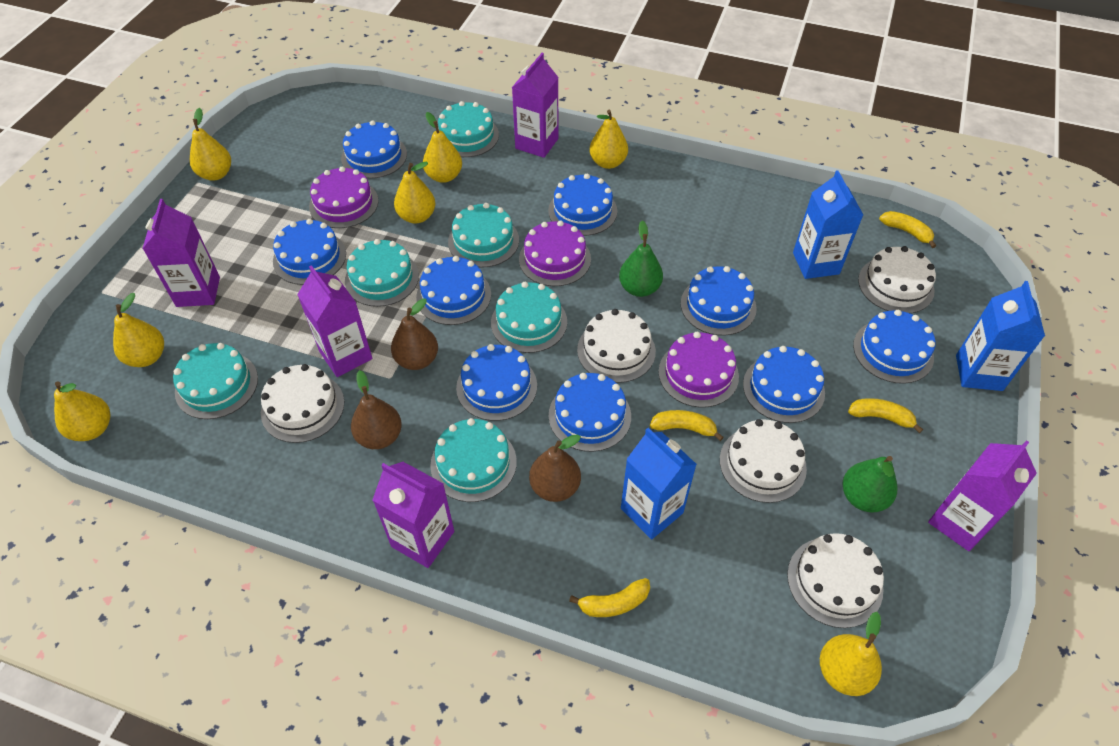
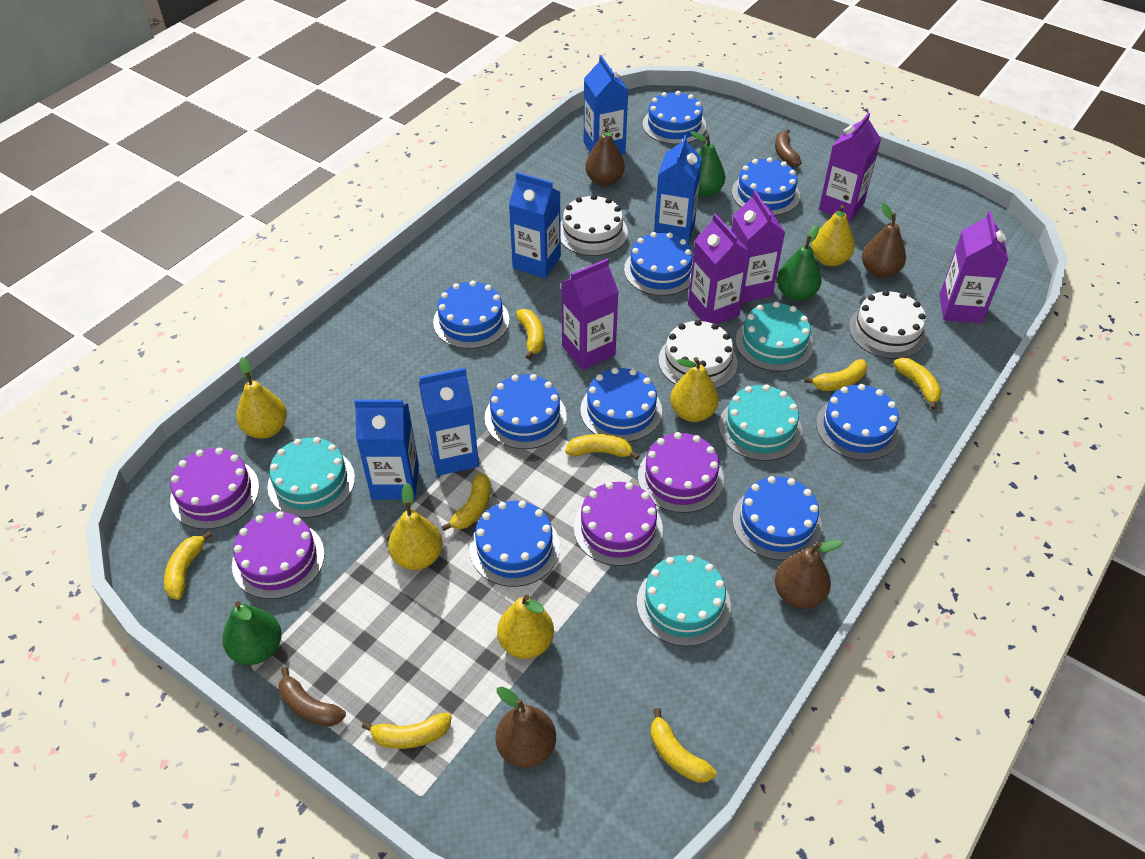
blue carton: 3 -> 5
brown banana: 0 -> 2
brown pear: 3 -> 4
green pear: 2 -> 3
purple cake: 3 -> 4
turquoise cake: 6 -> 4
white cake: 5 -> 3
yellow banana: 4 -> 8
yellow pear: 7 -> 5

